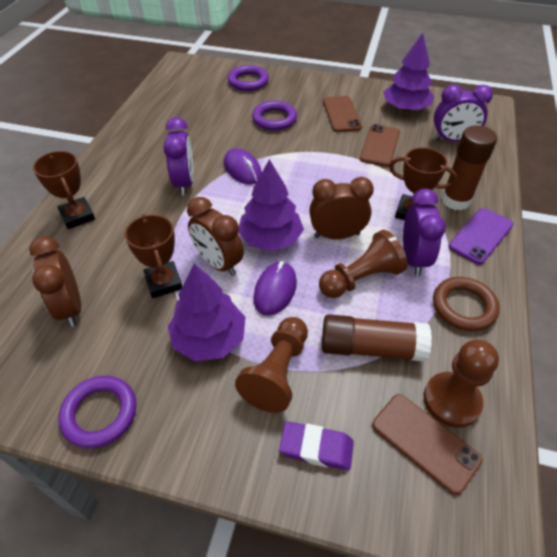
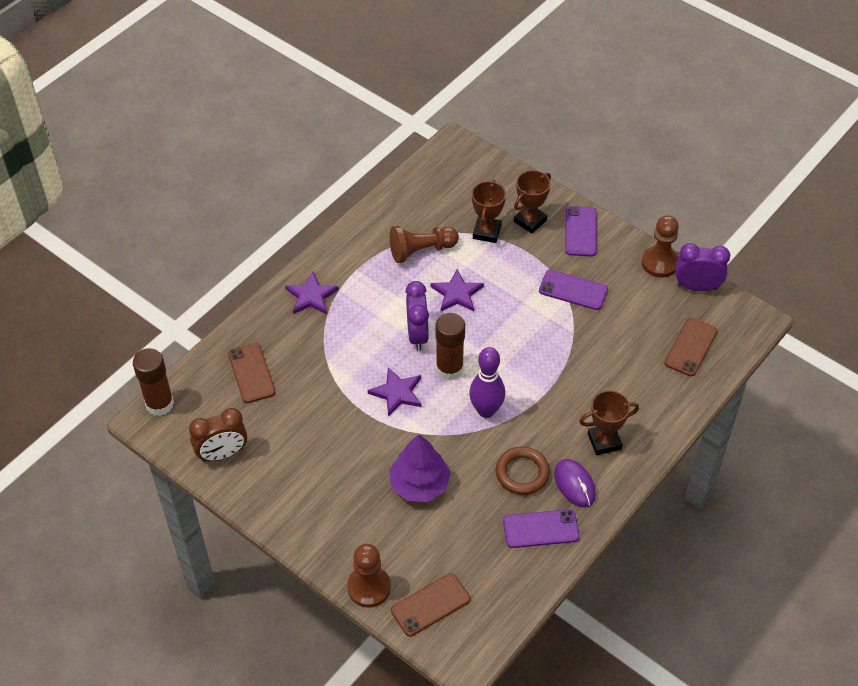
brown clock: 3 -> 1
purple bowling pin: 0 -> 1
purple clock: 3 -> 2
purple eraser: 1 -> 0
purple mouse: 2 -> 1
purple phone: 1 -> 3
purple ring: 3 -> 0
purple star: 0 -> 3
purple tree: 3 -> 1

